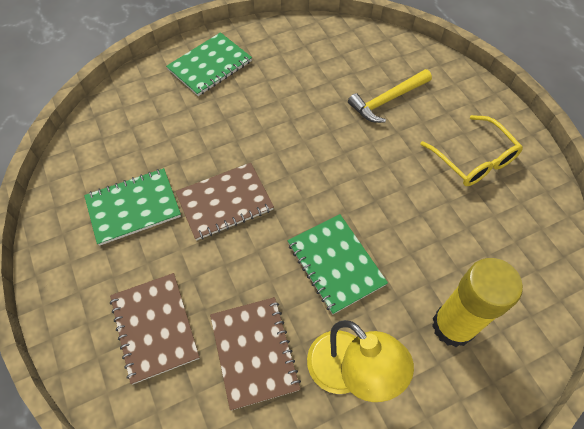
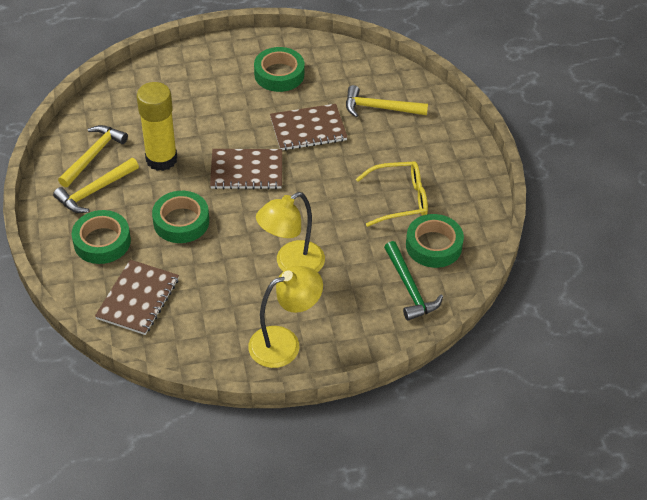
green hammer: 0 -> 1
green notebook: 3 -> 0
green tape: 0 -> 4
yellow hammer: 1 -> 3
yellow lamp: 1 -> 2

